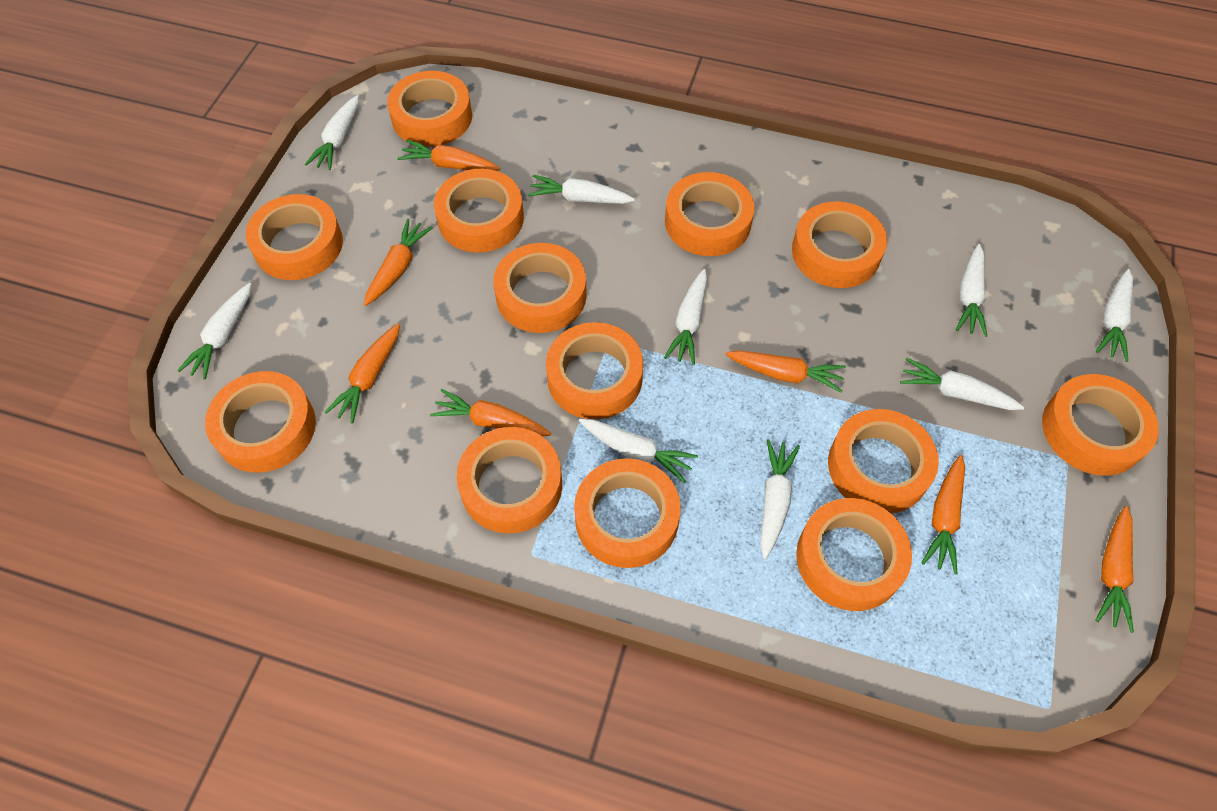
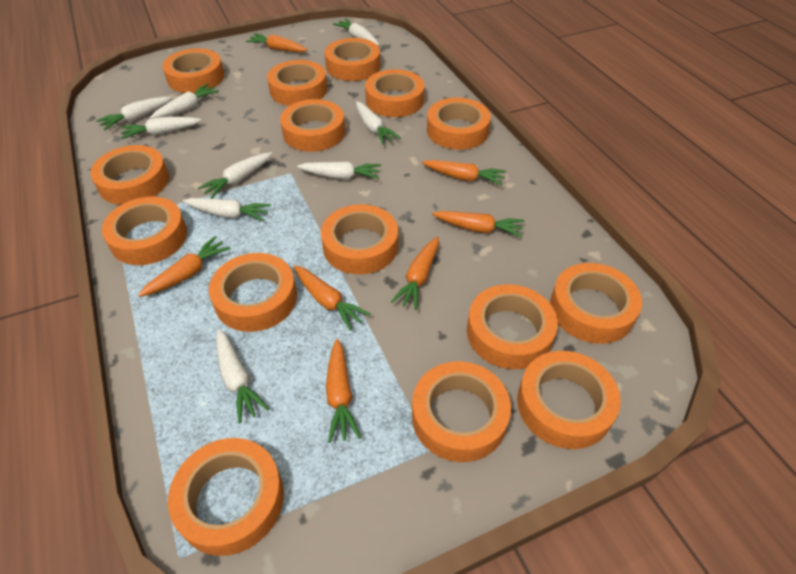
orange tape: 13 -> 15

